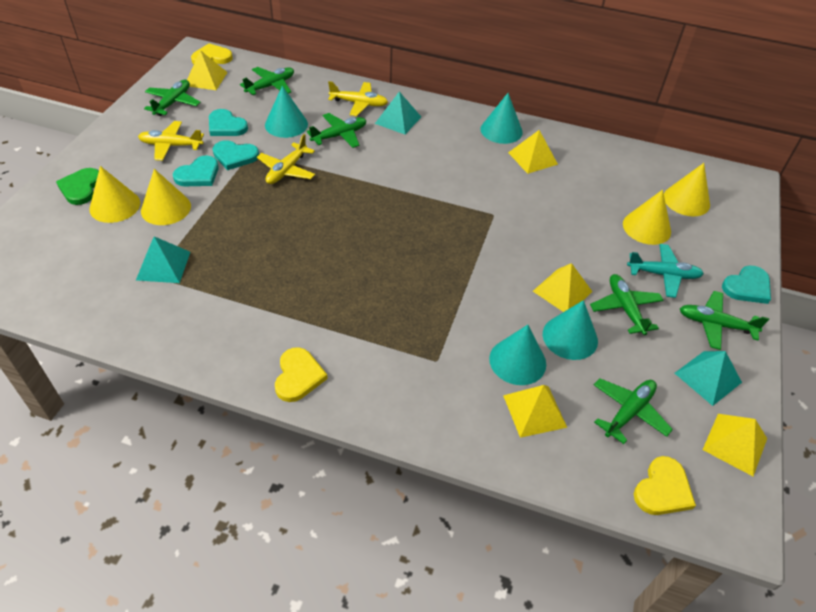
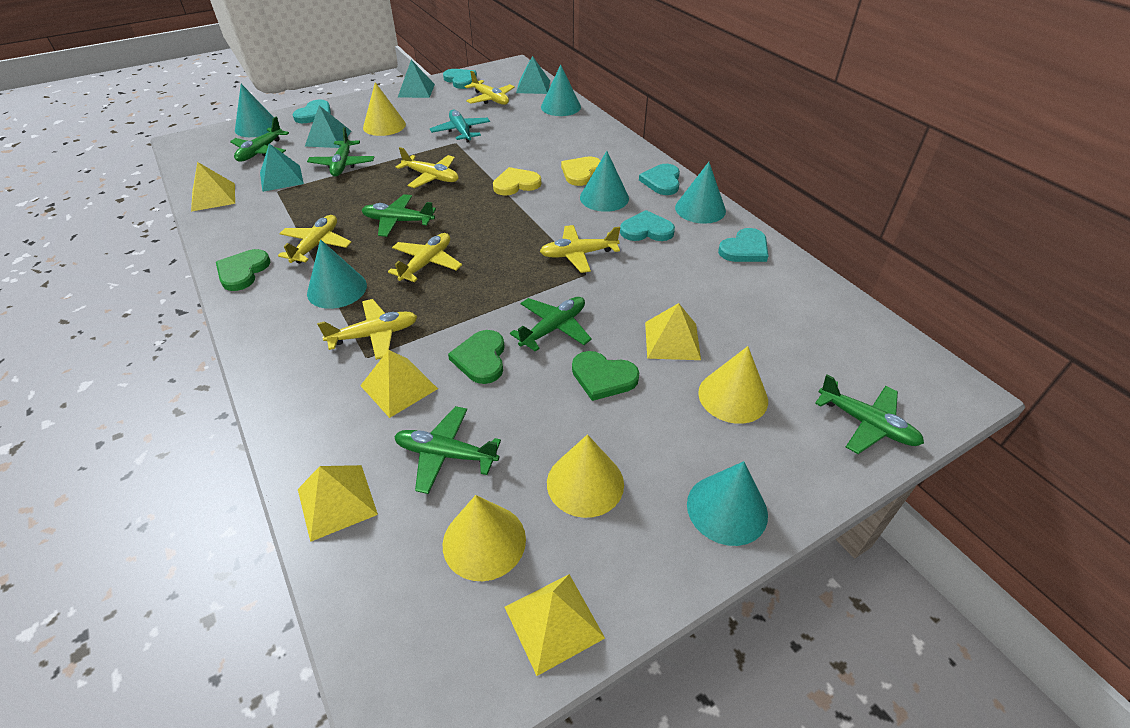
green heart: 1 -> 3
turquoise cone: 4 -> 6
turquoise heart: 4 -> 5
turquoise pyramid: 3 -> 4
yellow heart: 3 -> 2
yellow plane: 3 -> 6

